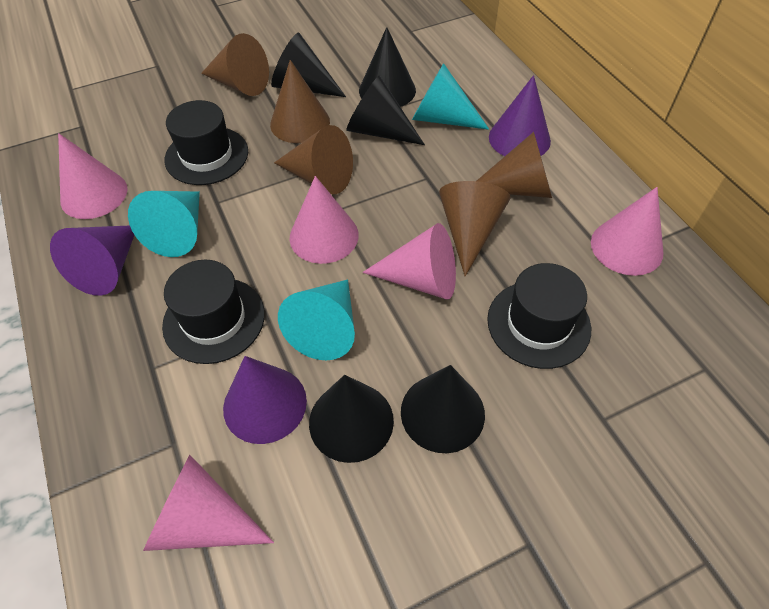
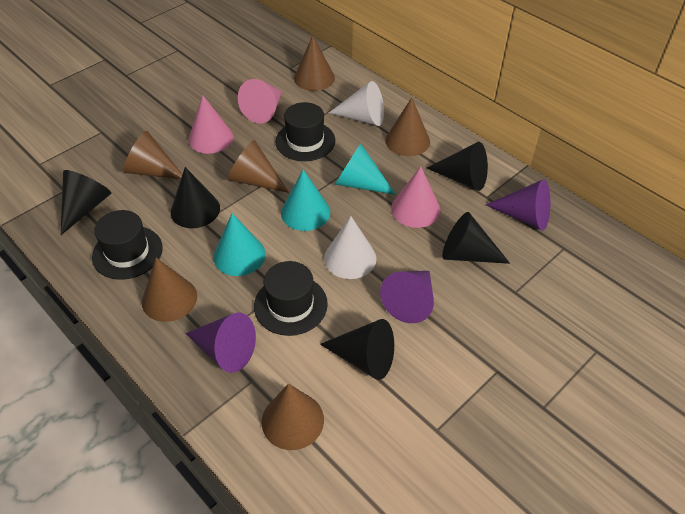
brown cone: 5 -> 6
pink cone: 5 -> 3
white cone: 0 -> 2

